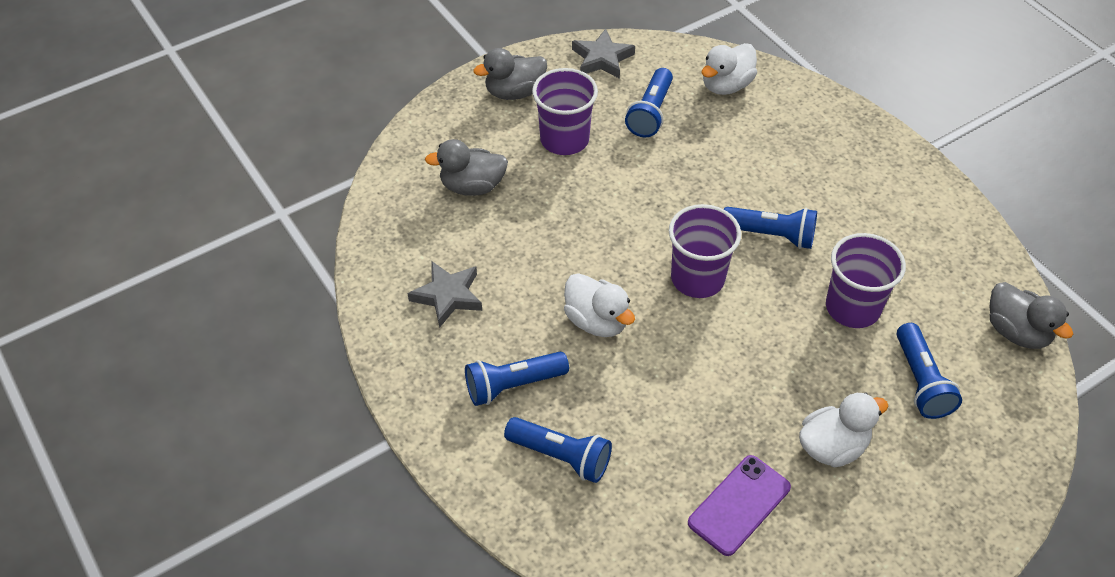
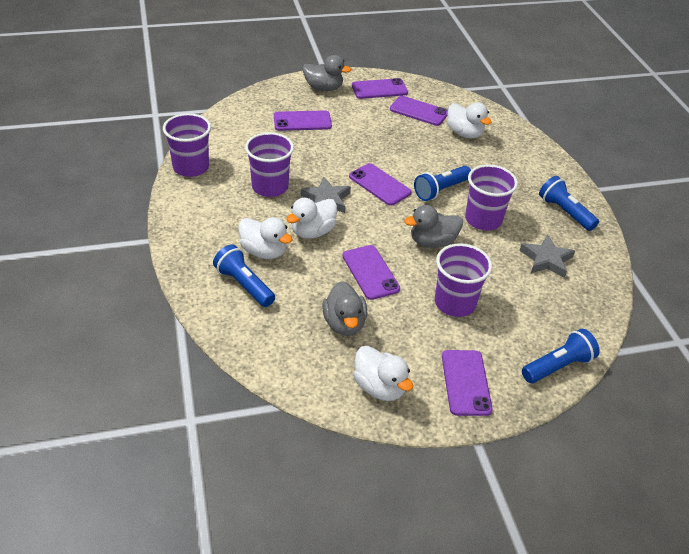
blue flashlight: 5 -> 4
purple cup: 3 -> 4
purple phone: 1 -> 6
white duck: 3 -> 4

